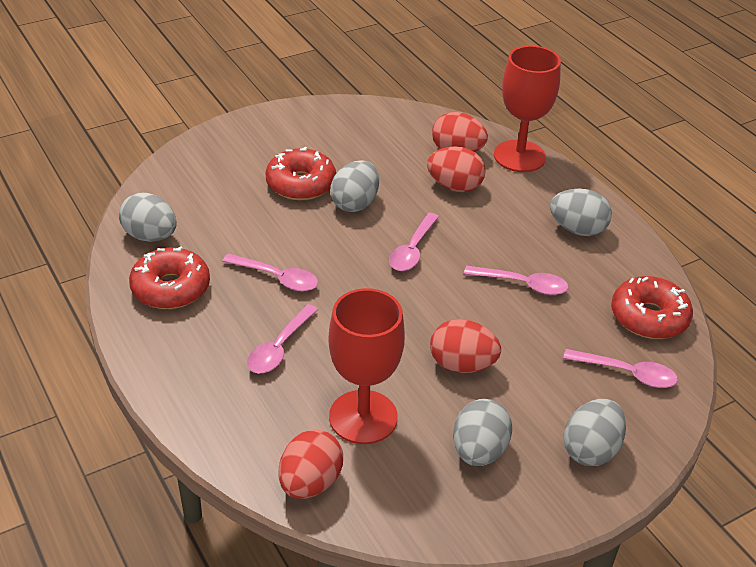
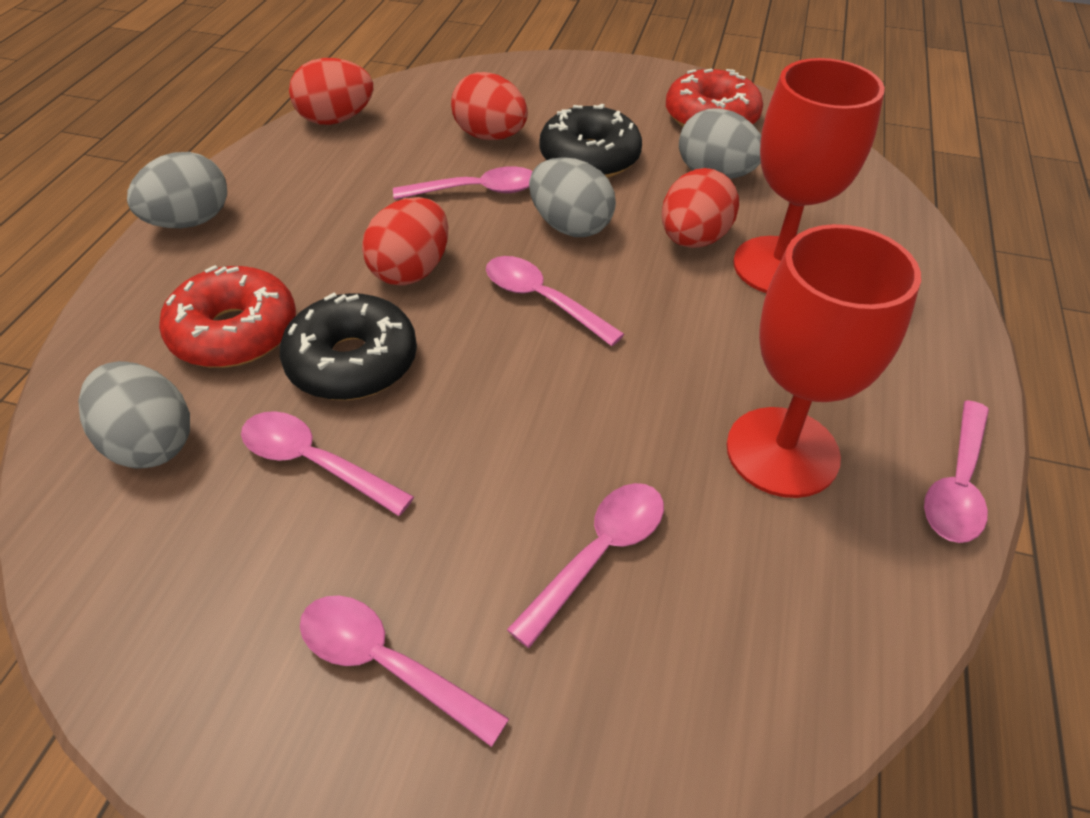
black donut: 0 -> 2
grey egg: 5 -> 4
pink spoon: 5 -> 6
red donut: 3 -> 2

